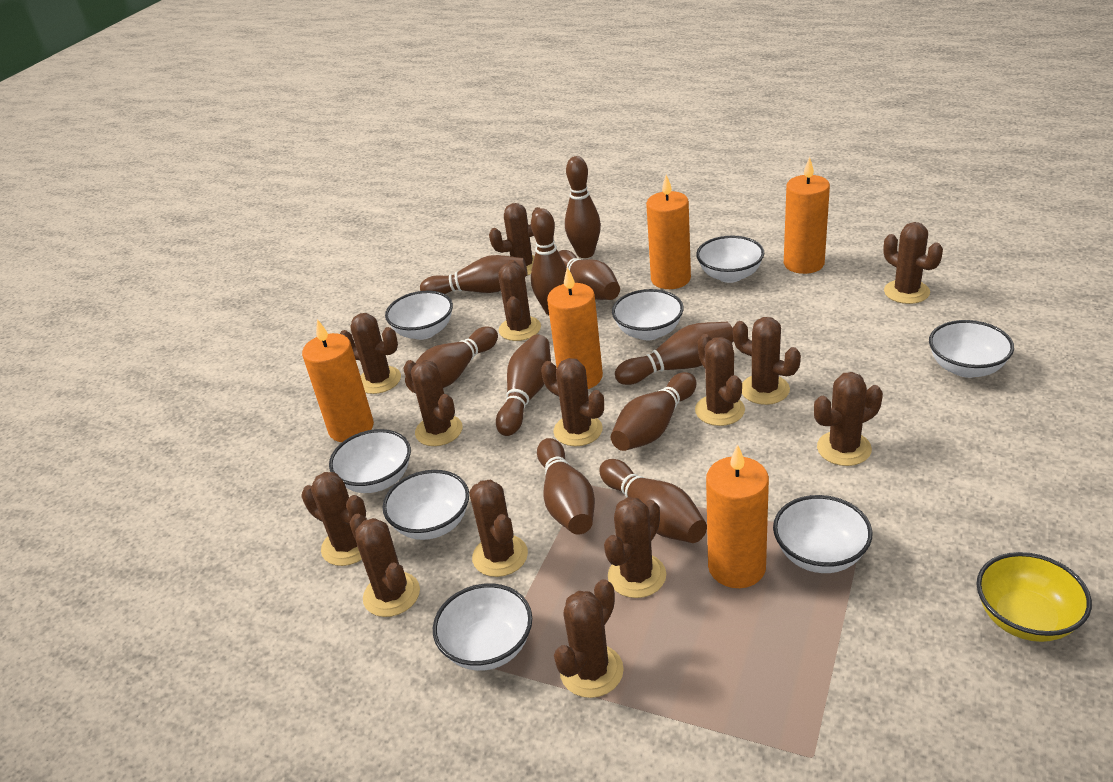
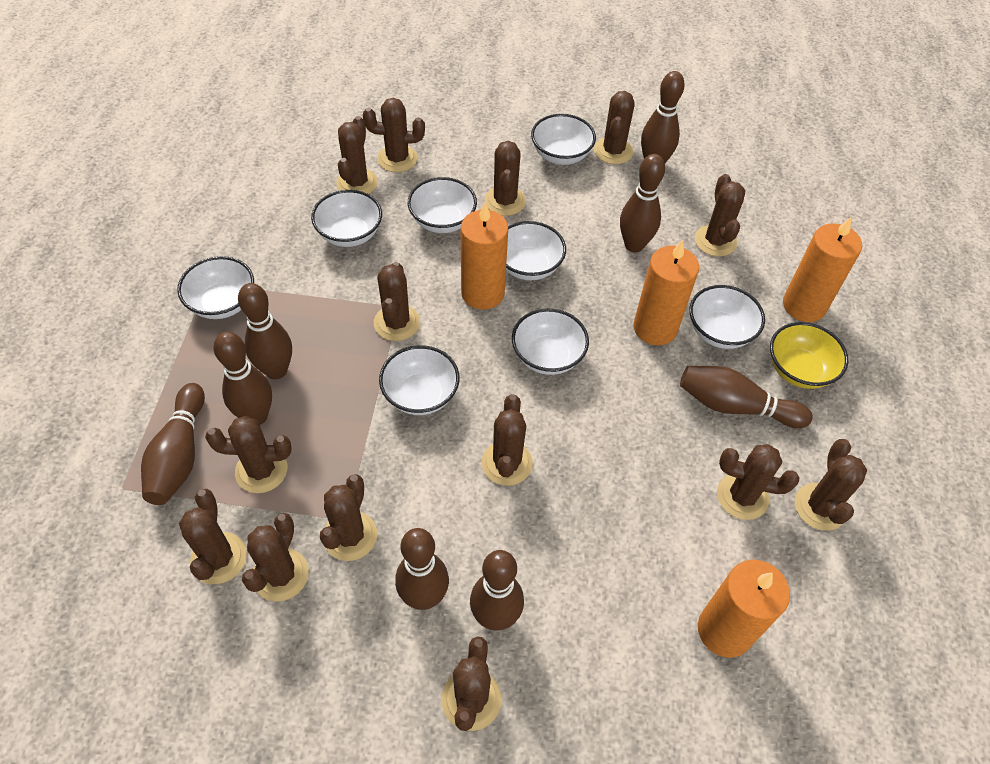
brown bowling pin: 10 -> 8
orange candle: 5 -> 4

